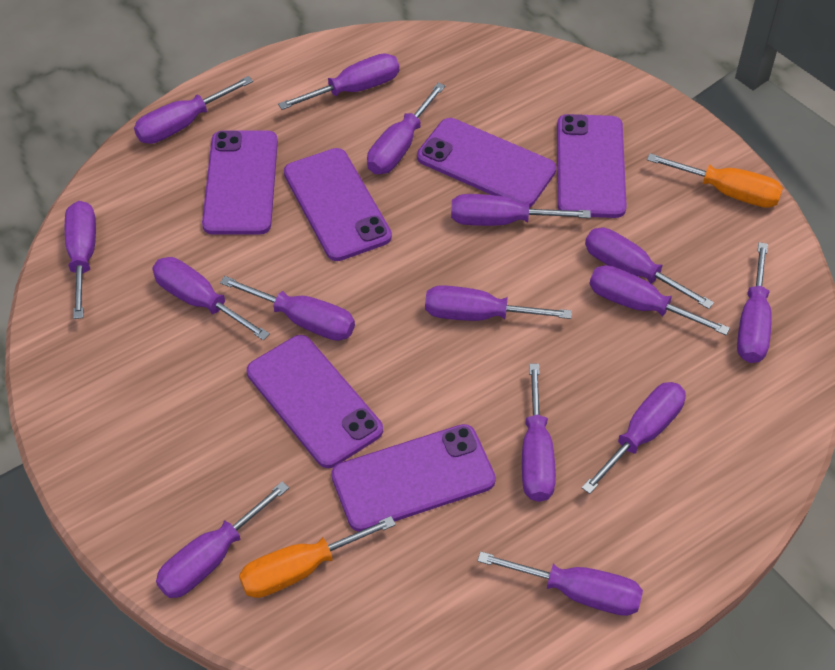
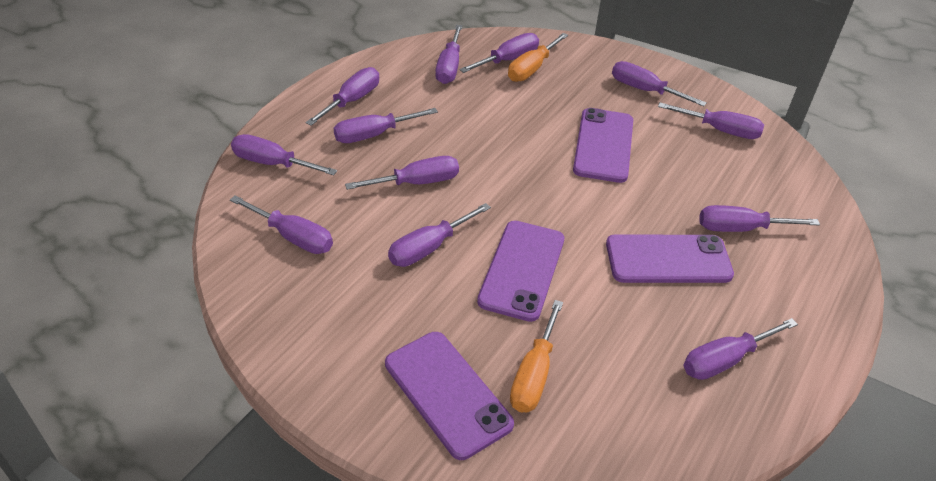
purple phone: 6 -> 4
purple screwdriver: 15 -> 12

